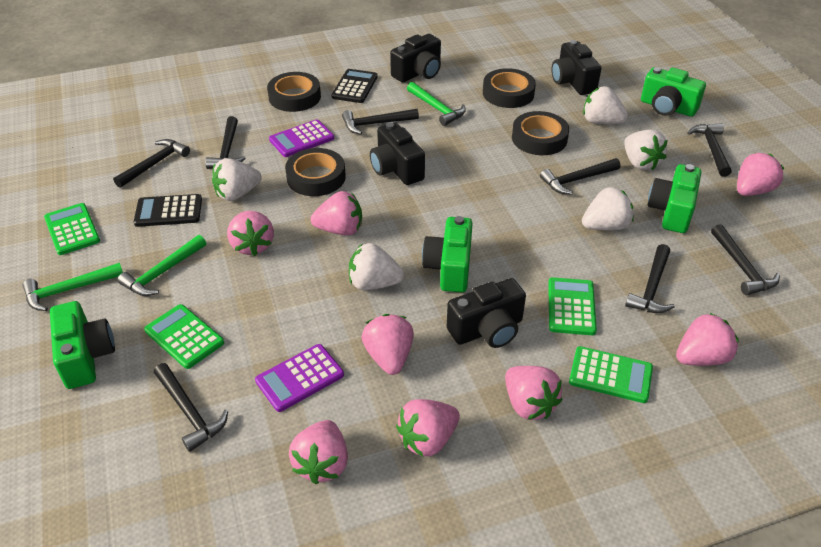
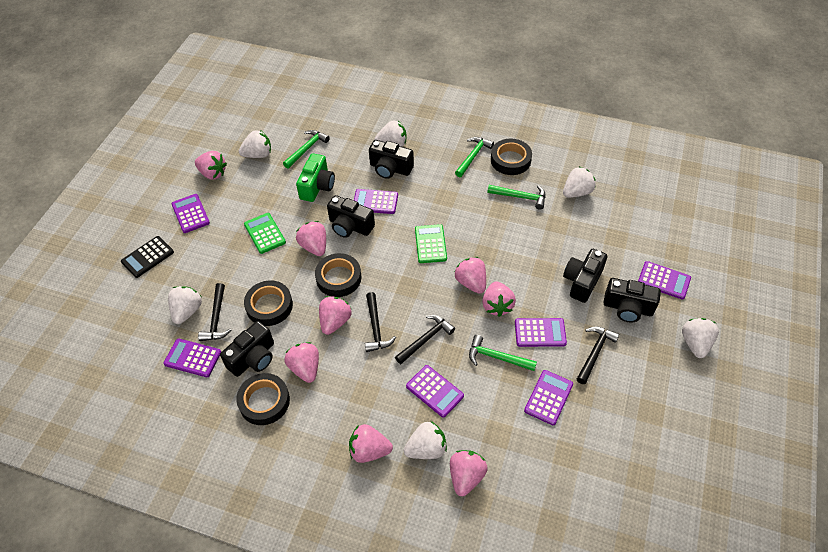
black calculator: 2 -> 1
black camera: 4 -> 5
black hammer: 8 -> 4
green calculator: 4 -> 2
green camera: 4 -> 1
green hammer: 3 -> 4
purple calculator: 2 -> 7
white strawberry: 5 -> 6

